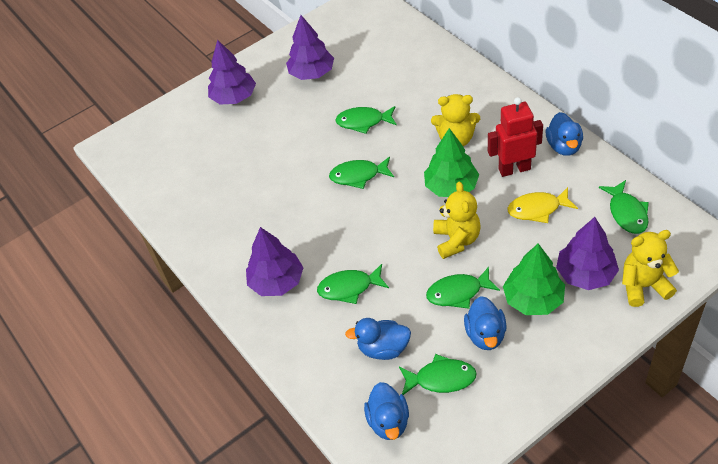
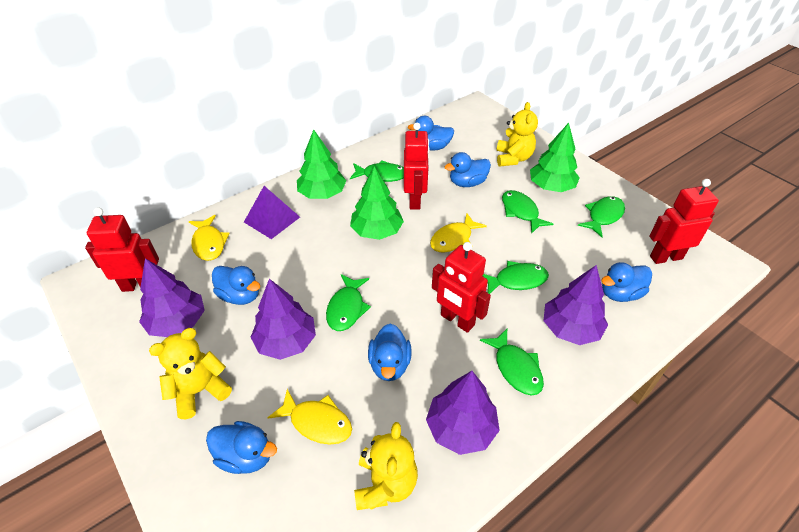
blue duck: 4 -> 6
green tree: 2 -> 3
purple pyramid: 0 -> 1
red robot: 1 -> 4
yellow fish: 1 -> 3

